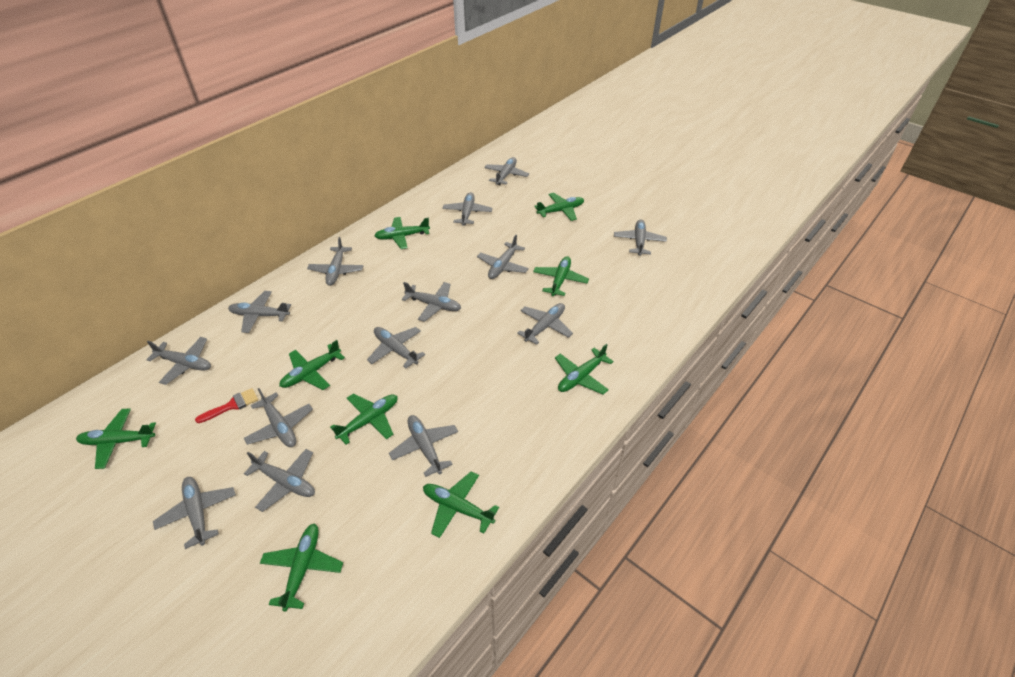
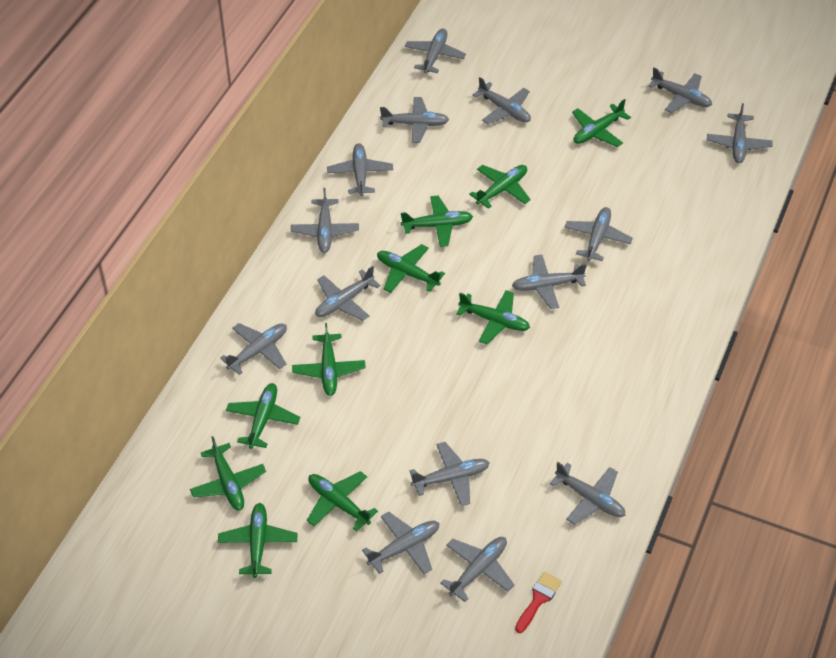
green plane: 9 -> 10
grey plane: 14 -> 15

